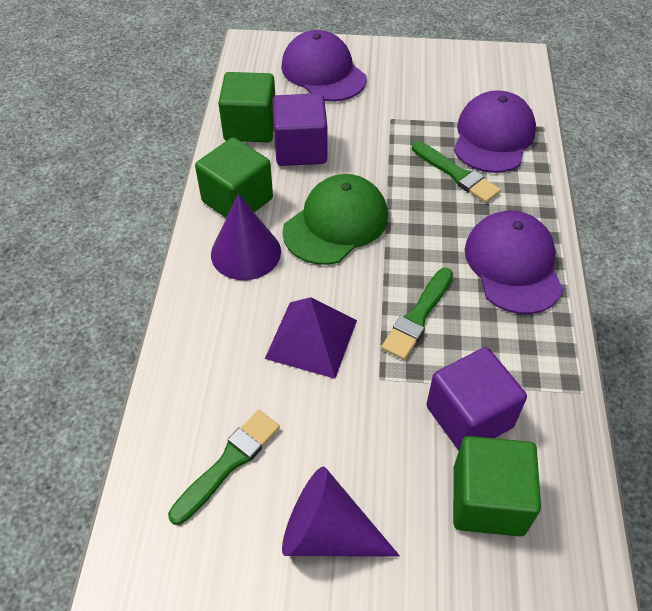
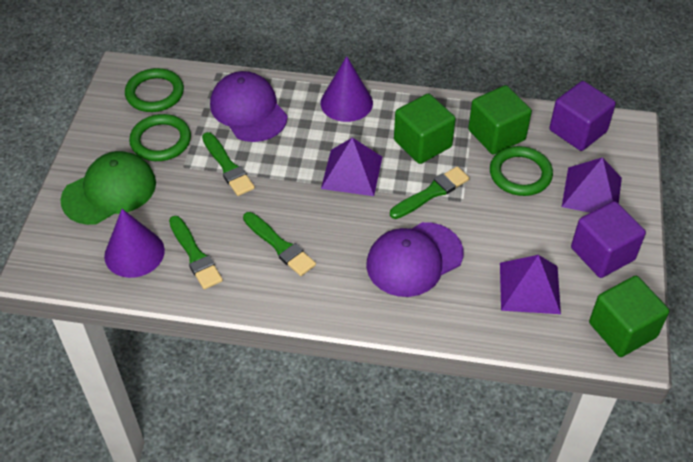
green brush: 3 -> 4
green ring: 0 -> 3
purple cap: 3 -> 2
purple pyramid: 1 -> 3

